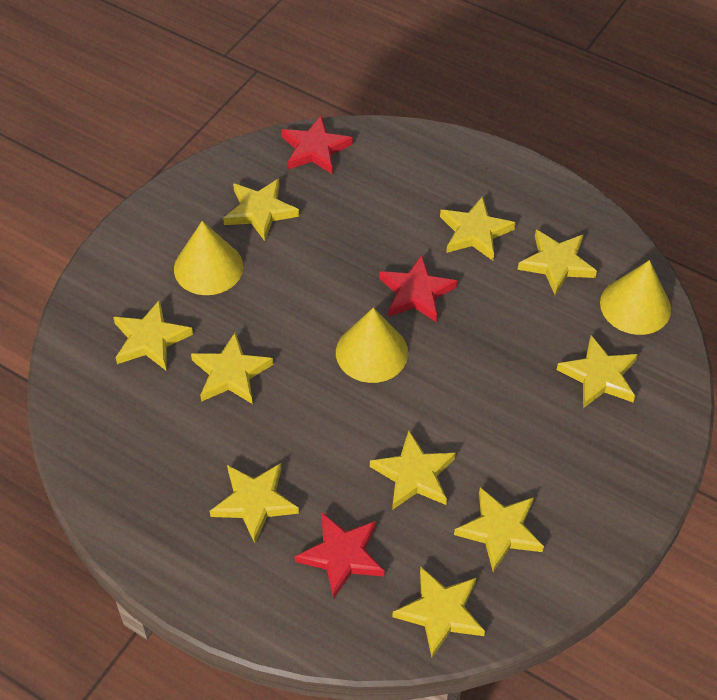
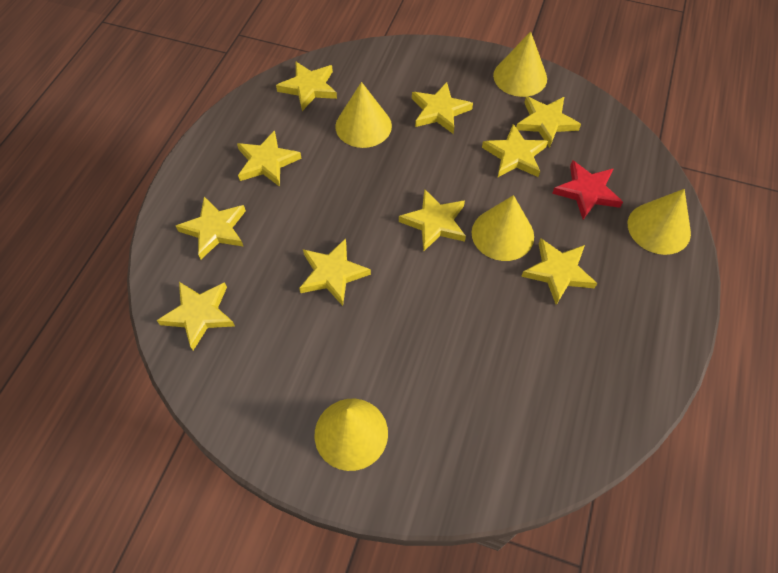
red star: 3 -> 1
yellow cone: 3 -> 5

